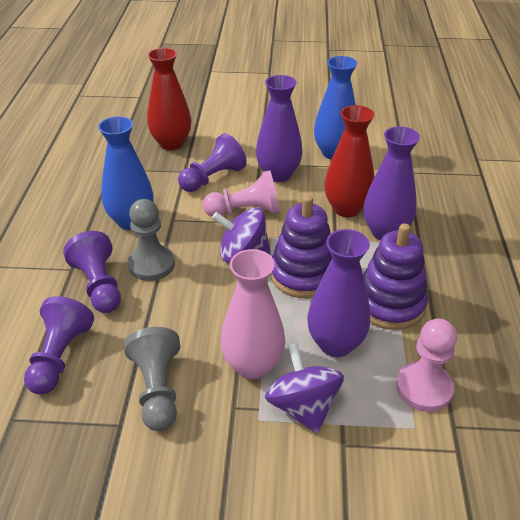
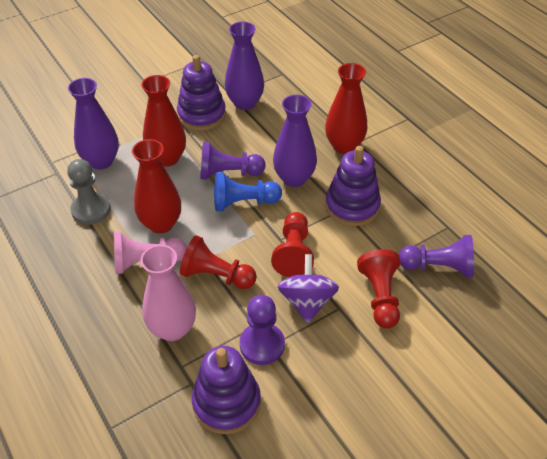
blue pawn: 0 -> 1
blue vase: 2 -> 0
grey pawn: 2 -> 1
pink pawn: 2 -> 1
purple spinning top: 2 -> 1
purple stacking toy: 2 -> 3
red pawn: 0 -> 3
red vase: 2 -> 3

